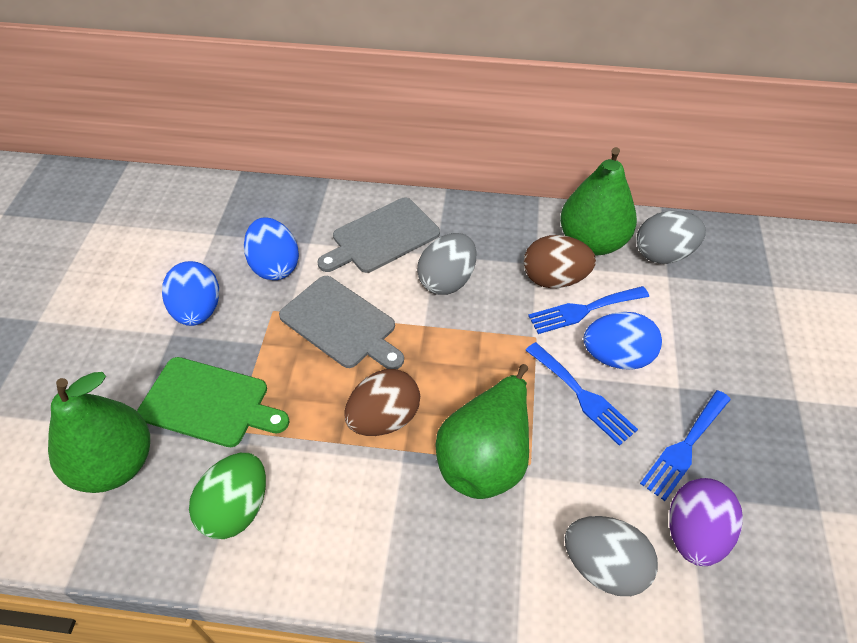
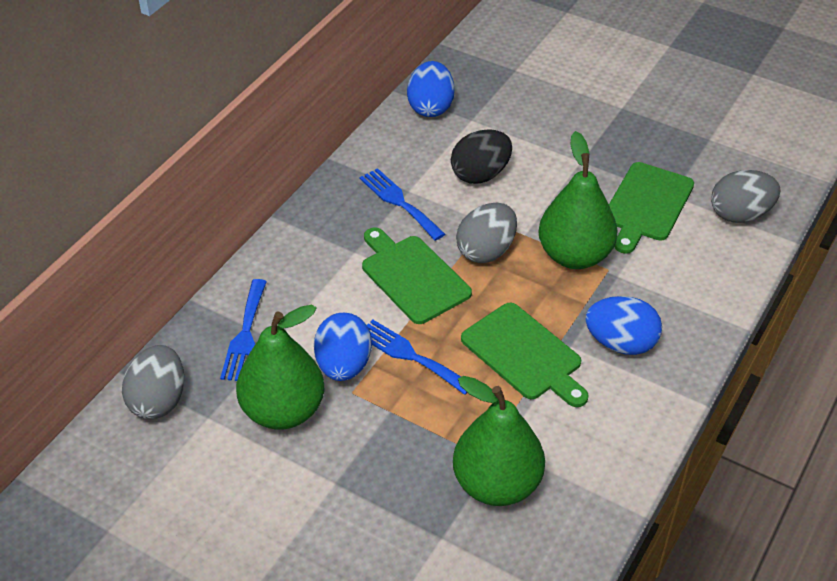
black egg: 0 -> 1
brown egg: 2 -> 0
green cutting board: 1 -> 3
green egg: 1 -> 0
grey cutting board: 2 -> 0
purple egg: 1 -> 0

